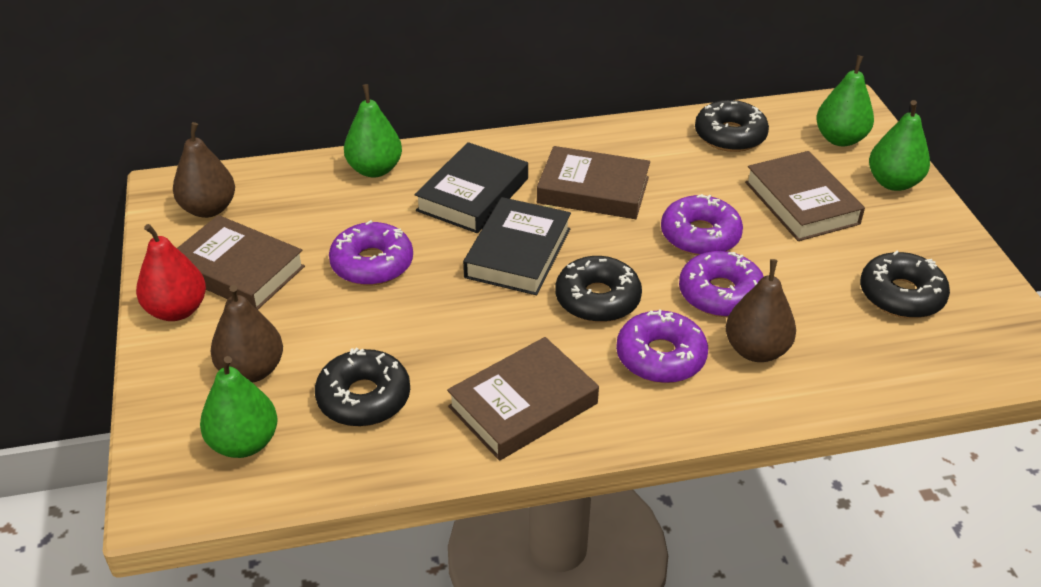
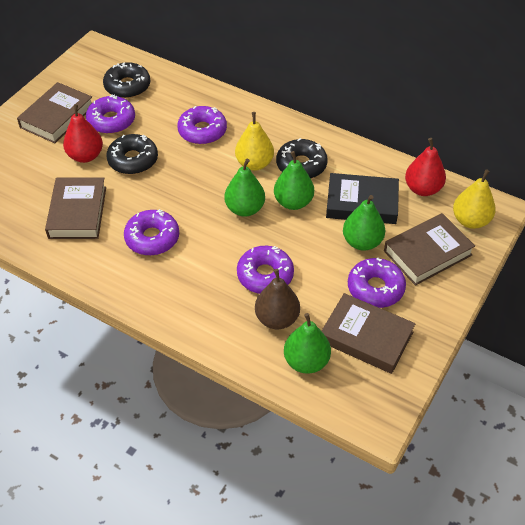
black book: 2 -> 1
black donut: 4 -> 3
brown pear: 3 -> 1
purple donut: 4 -> 5
red pear: 1 -> 2
yellow pear: 0 -> 2

